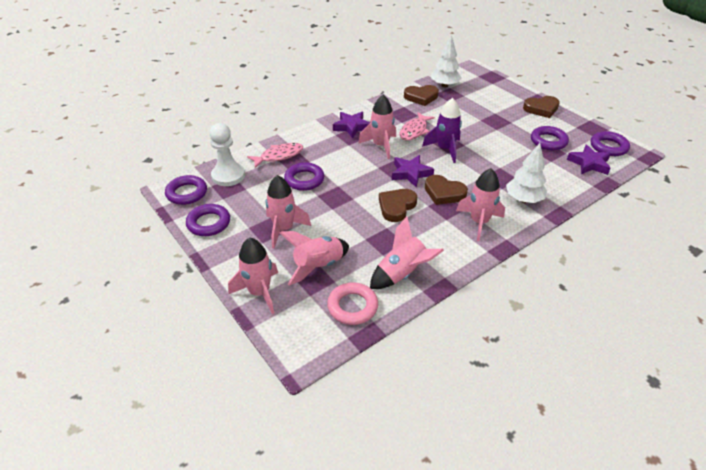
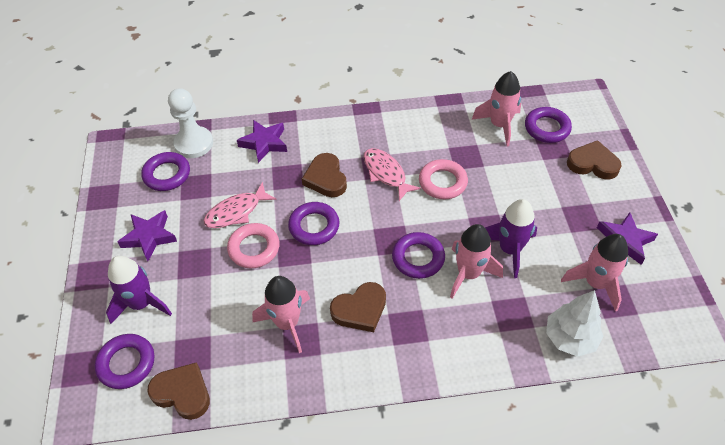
pink ring: 1 -> 2
pink rocket: 6 -> 4
purple rocket: 1 -> 2
white tree: 2 -> 1

